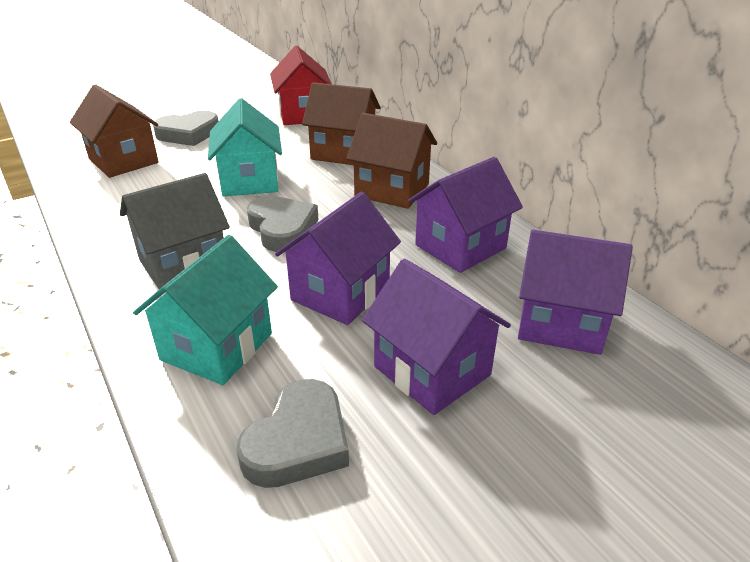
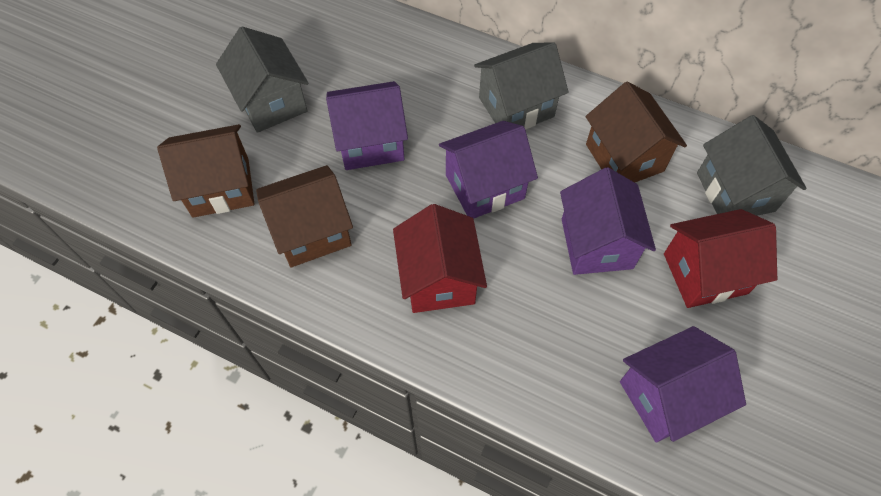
grey heart: 3 -> 0
grey house: 1 -> 3
red house: 1 -> 2
turquoise house: 2 -> 0

